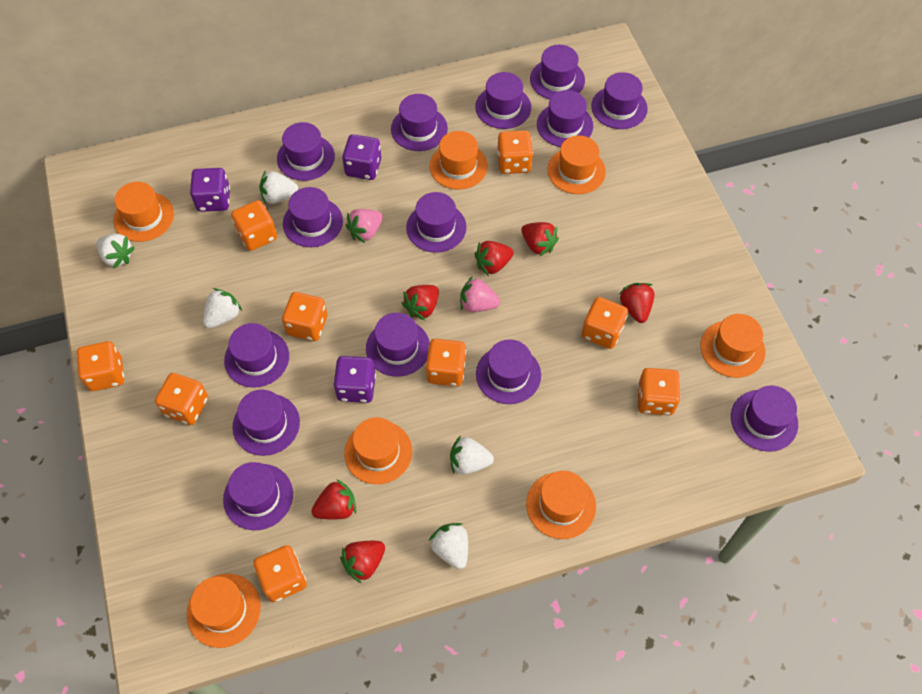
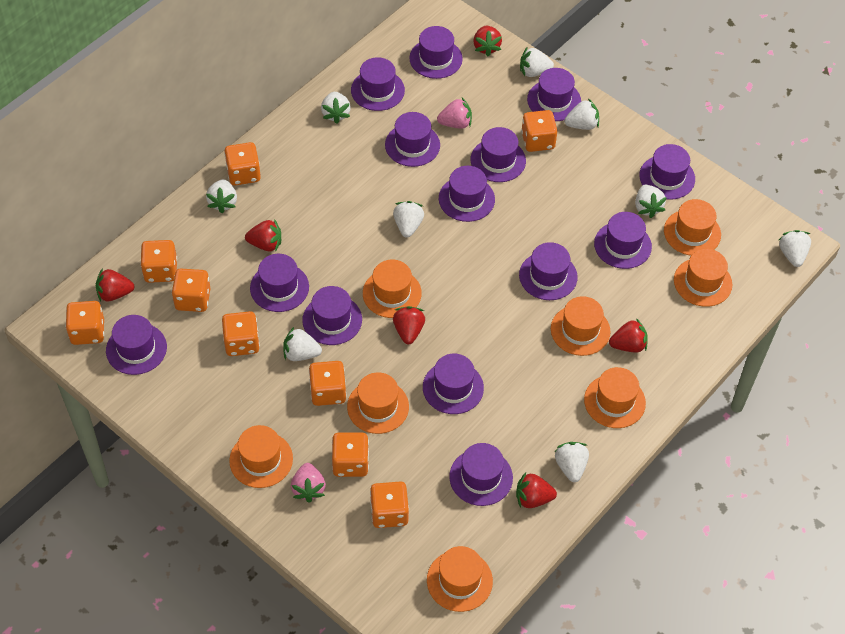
orange hat: 7 -> 8
purple dice: 3 -> 0
white strawberry: 5 -> 9

